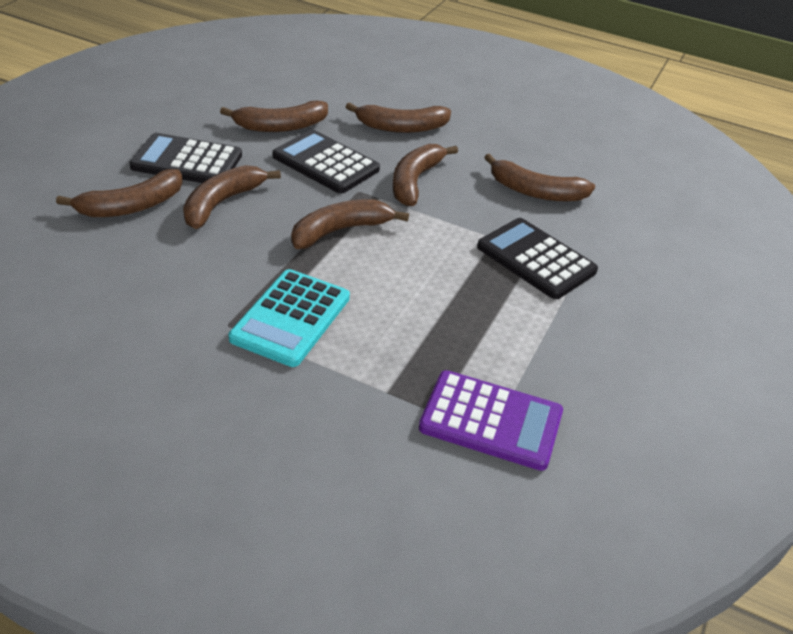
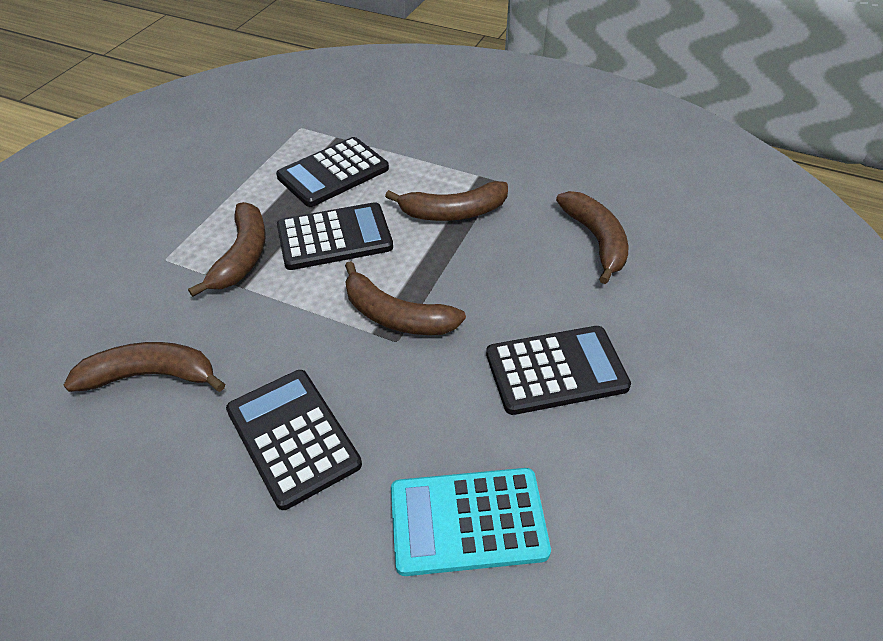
black calculator: 3 -> 4
brown banana: 7 -> 5
purple calculator: 1 -> 0

